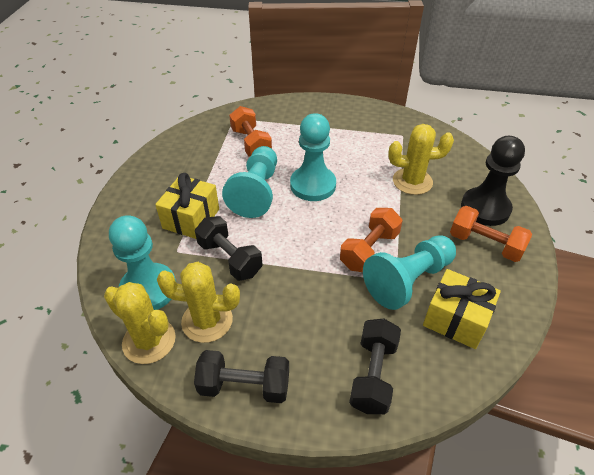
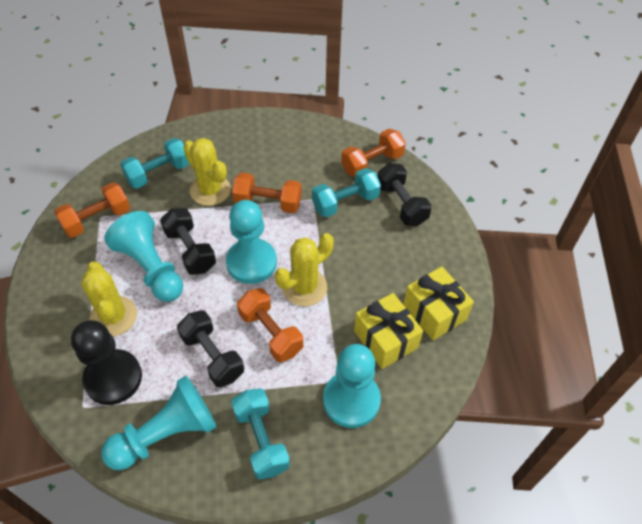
orange dumbbell: 3 -> 4
turquoise dumbbell: 0 -> 3

